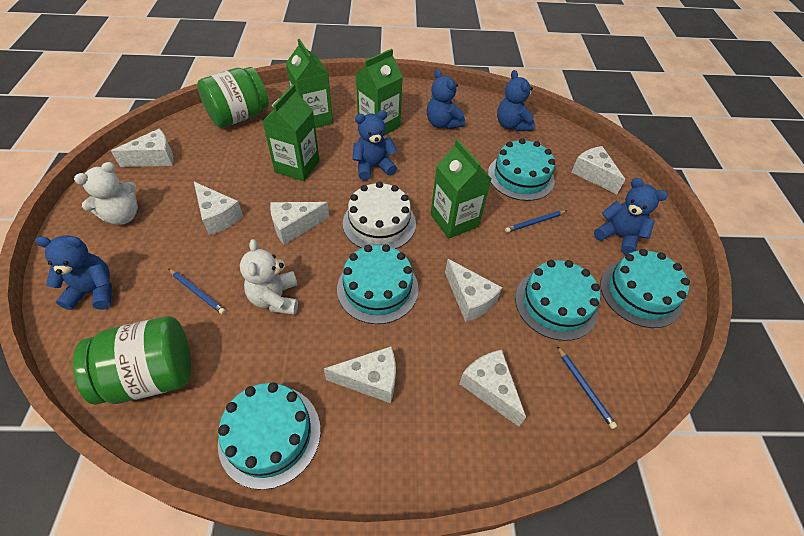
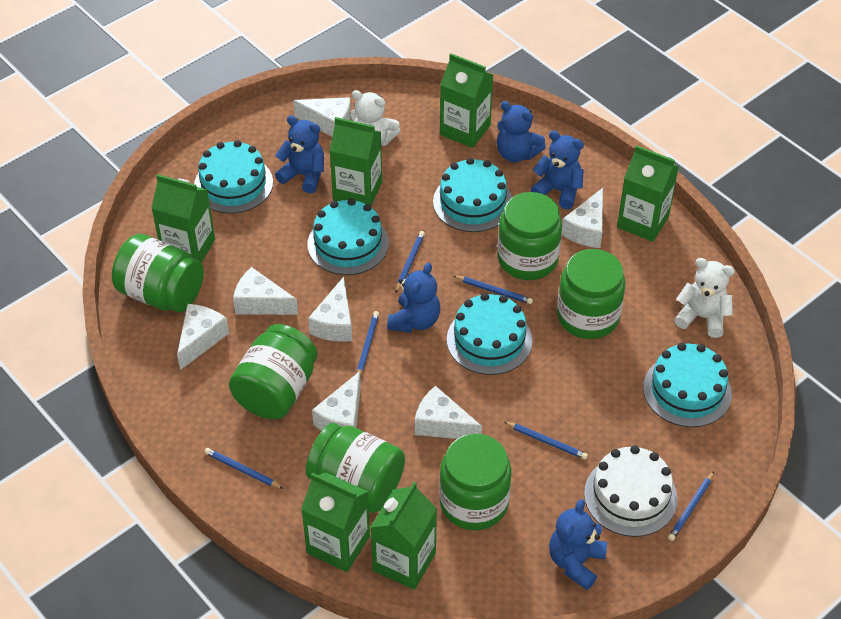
blue pencil: 3 -> 6
green carton: 4 -> 6
green jar: 2 -> 6

